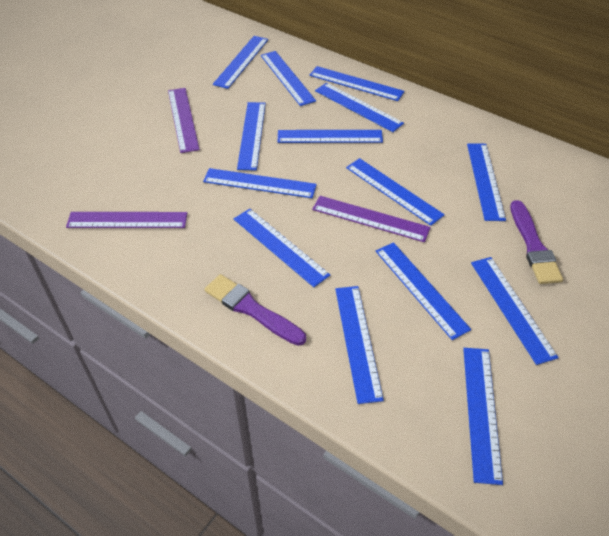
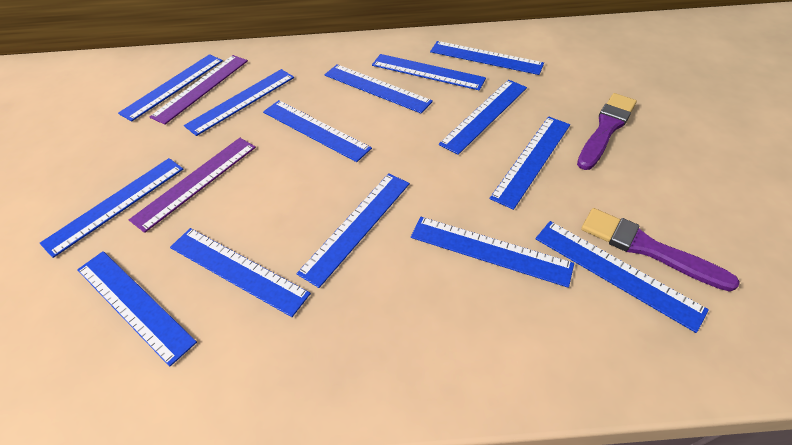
purple ruler: 3 -> 2

